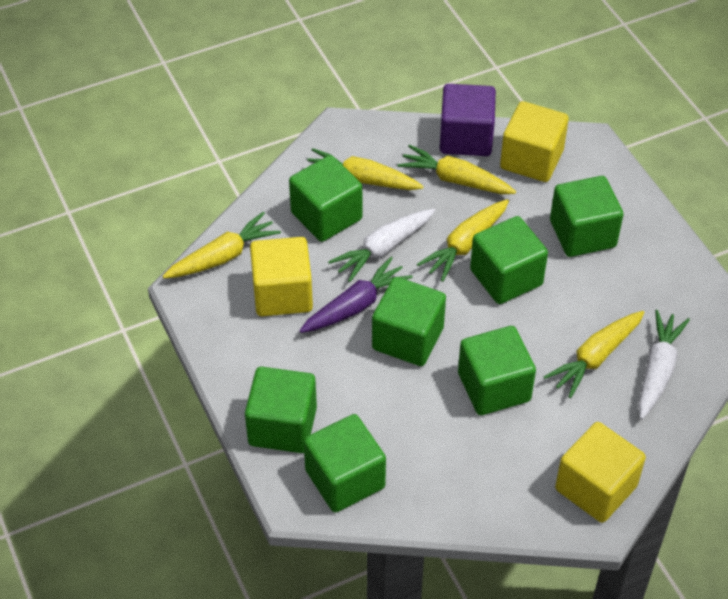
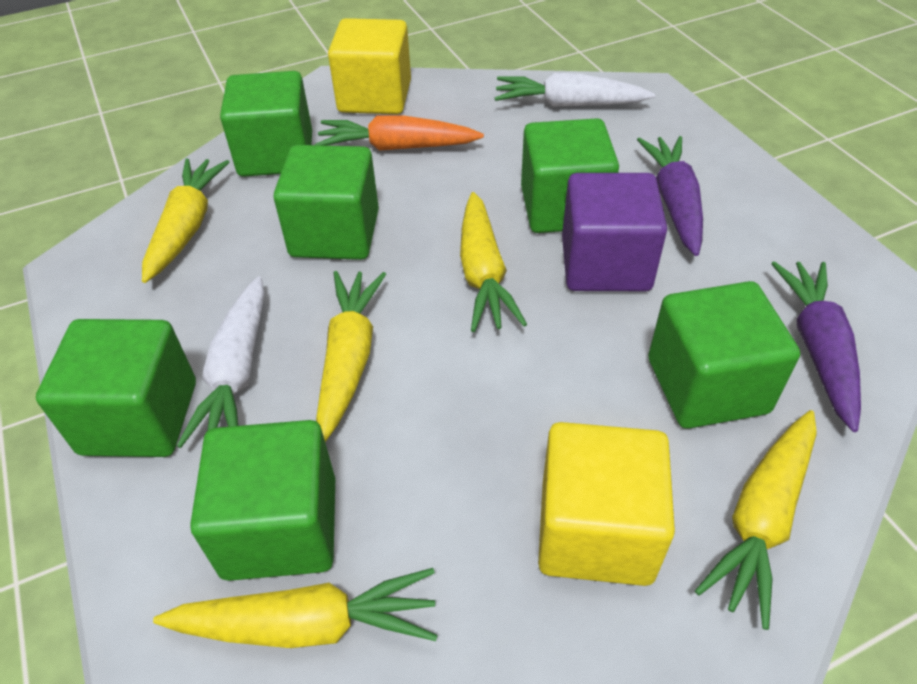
green cube: 7 -> 6
orange carrot: 0 -> 1
purple carrot: 1 -> 2
yellow cube: 3 -> 2

